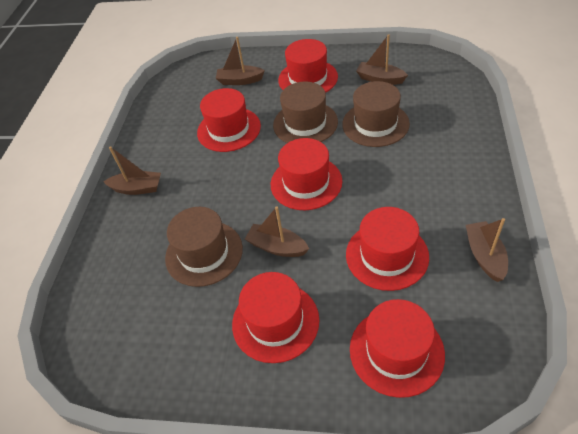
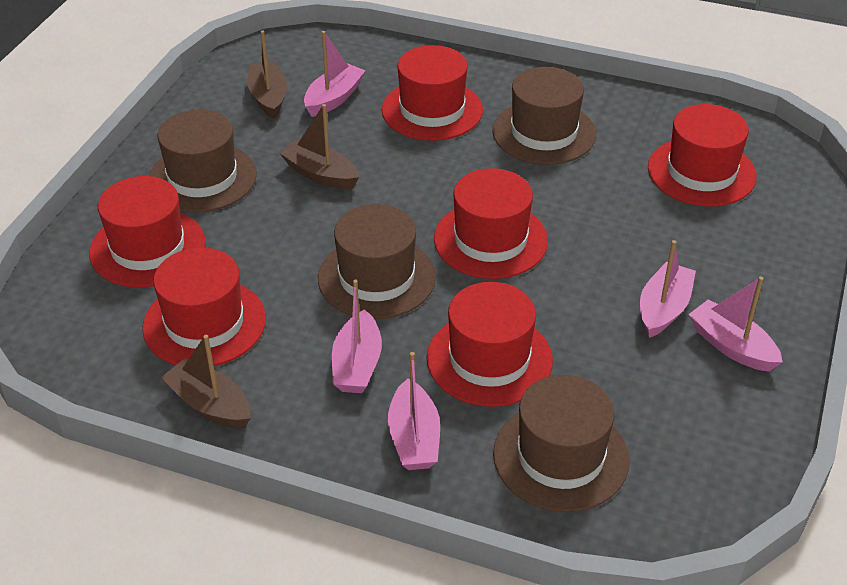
brown boat: 5 -> 3
brown hat: 3 -> 4
pink boat: 0 -> 5

